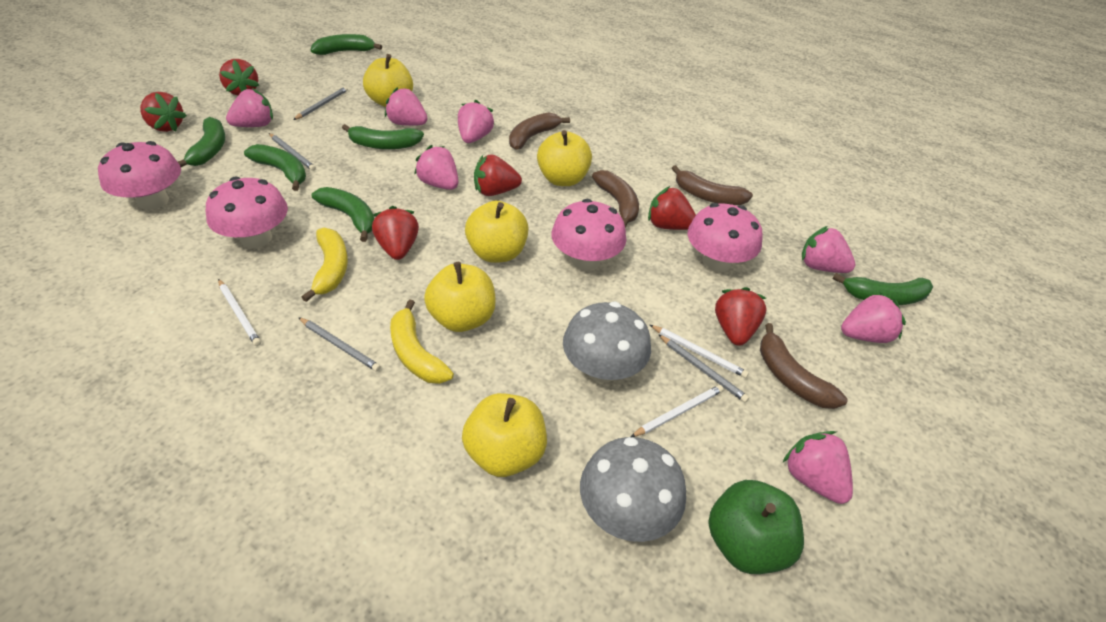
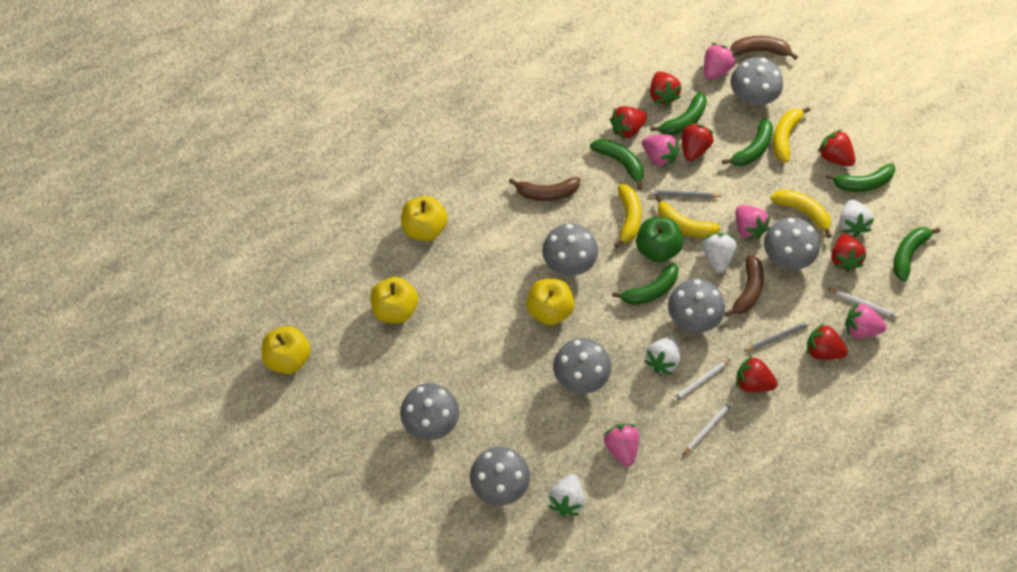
brown banana: 4 -> 3
grey mushroom: 2 -> 7
grey pencil: 4 -> 2
pink mushroom: 4 -> 0
pink strawberry: 7 -> 5
red strawberry: 6 -> 7
white strawberry: 0 -> 4
yellow apple: 5 -> 4
yellow banana: 2 -> 4

